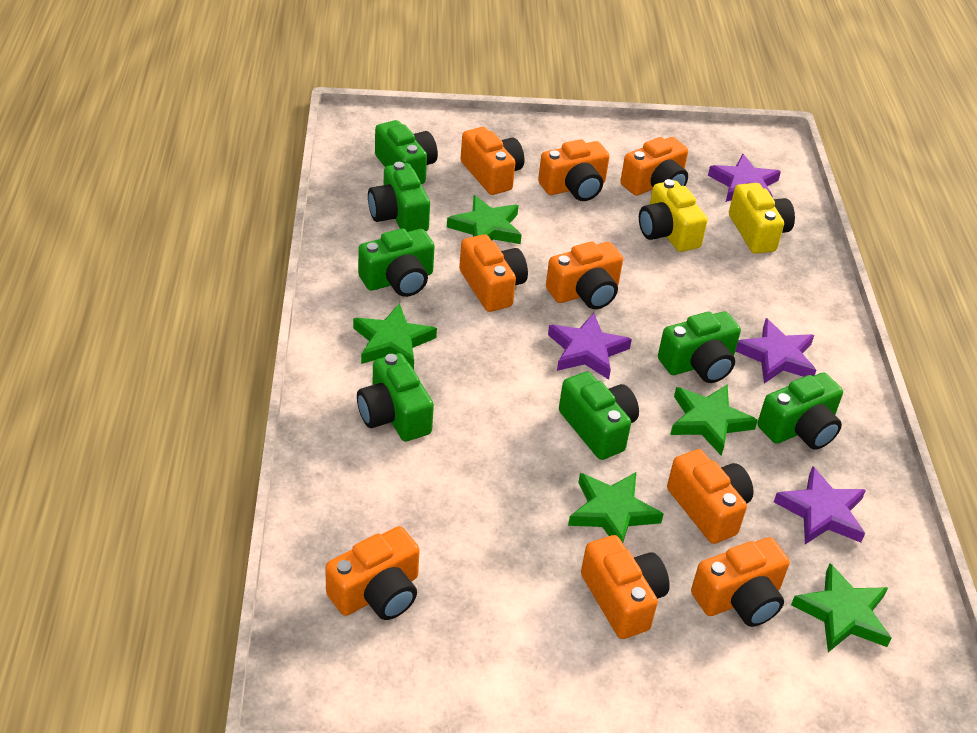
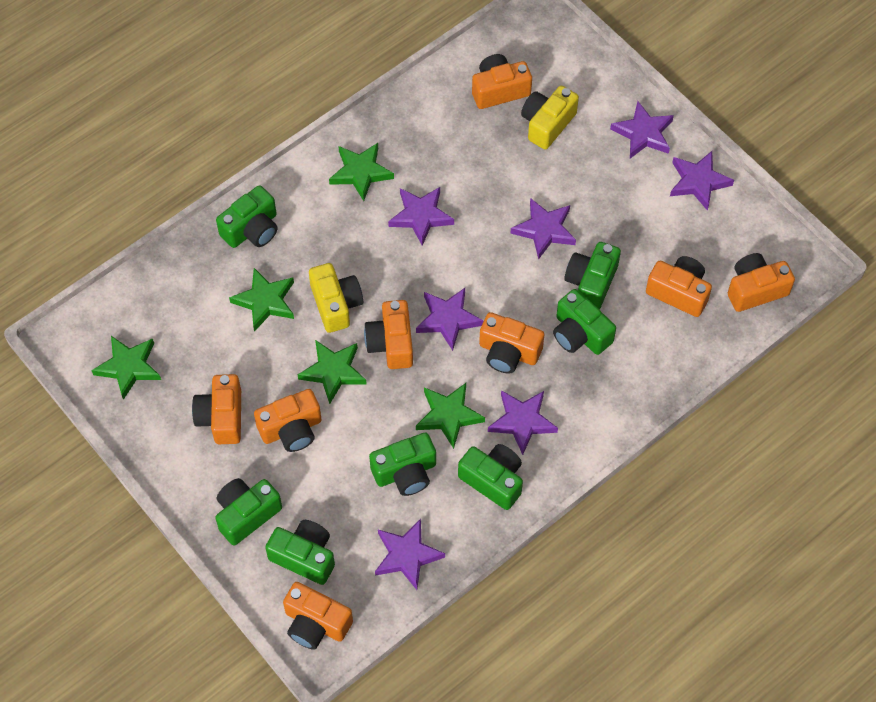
orange camera: 9 -> 8
purple star: 4 -> 7

